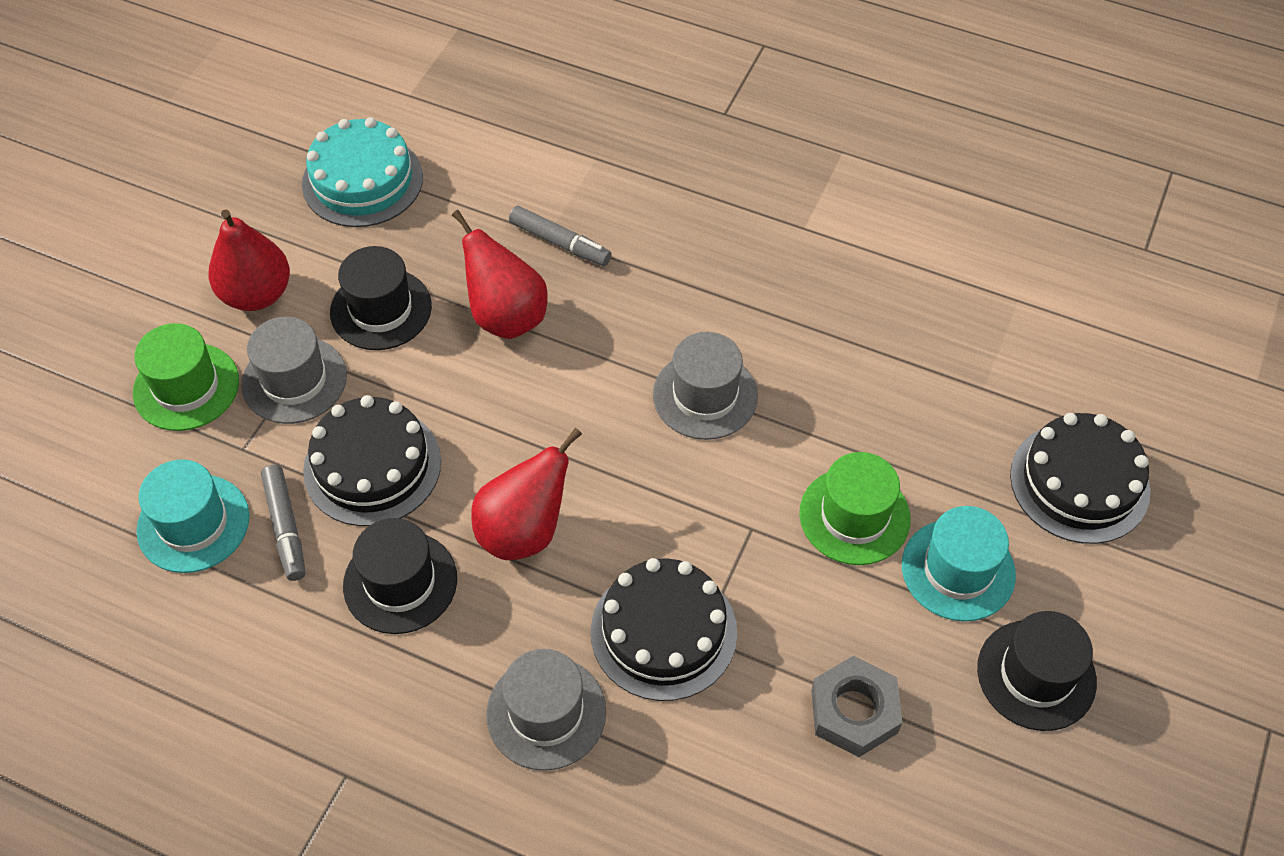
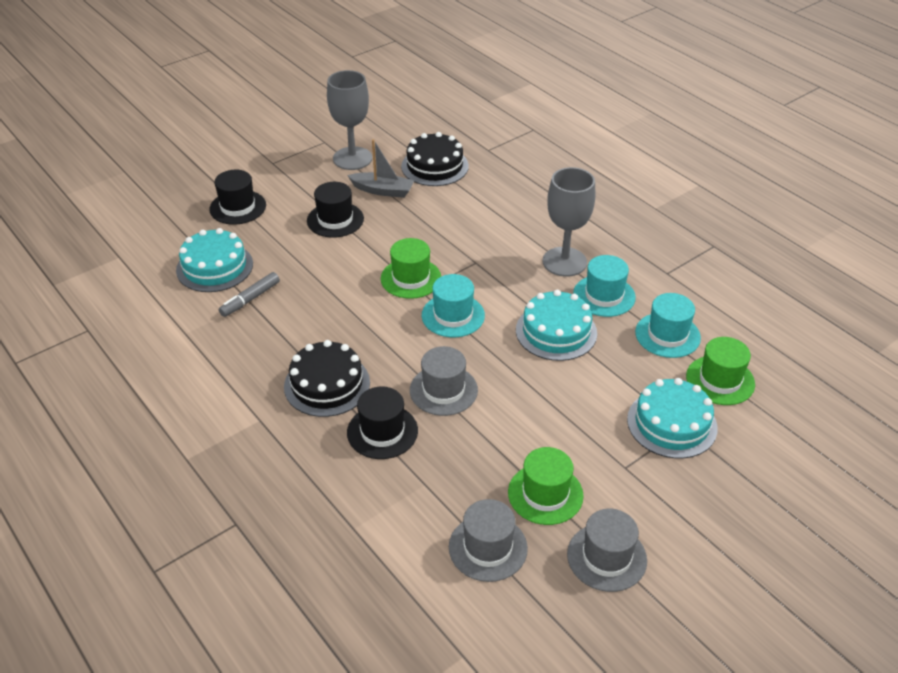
black cake: 3 -> 2
green hat: 2 -> 3
grey boat: 0 -> 1
grey goblet: 0 -> 2
grey marker: 2 -> 1
grey nut: 1 -> 0
red pear: 3 -> 0
turquoise cake: 1 -> 3
turquoise hat: 2 -> 3

